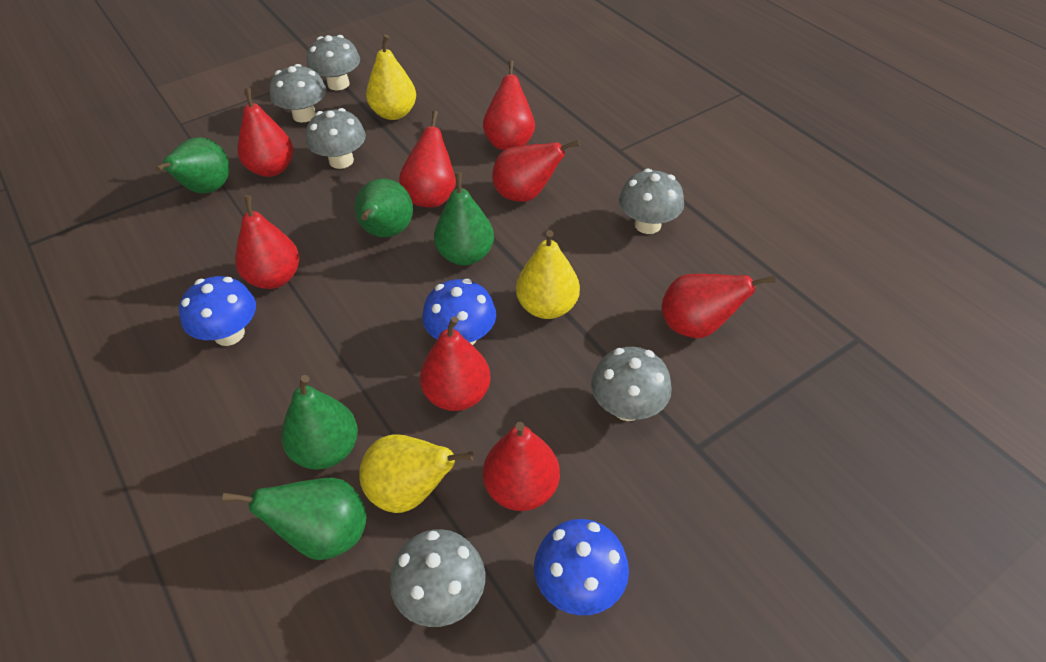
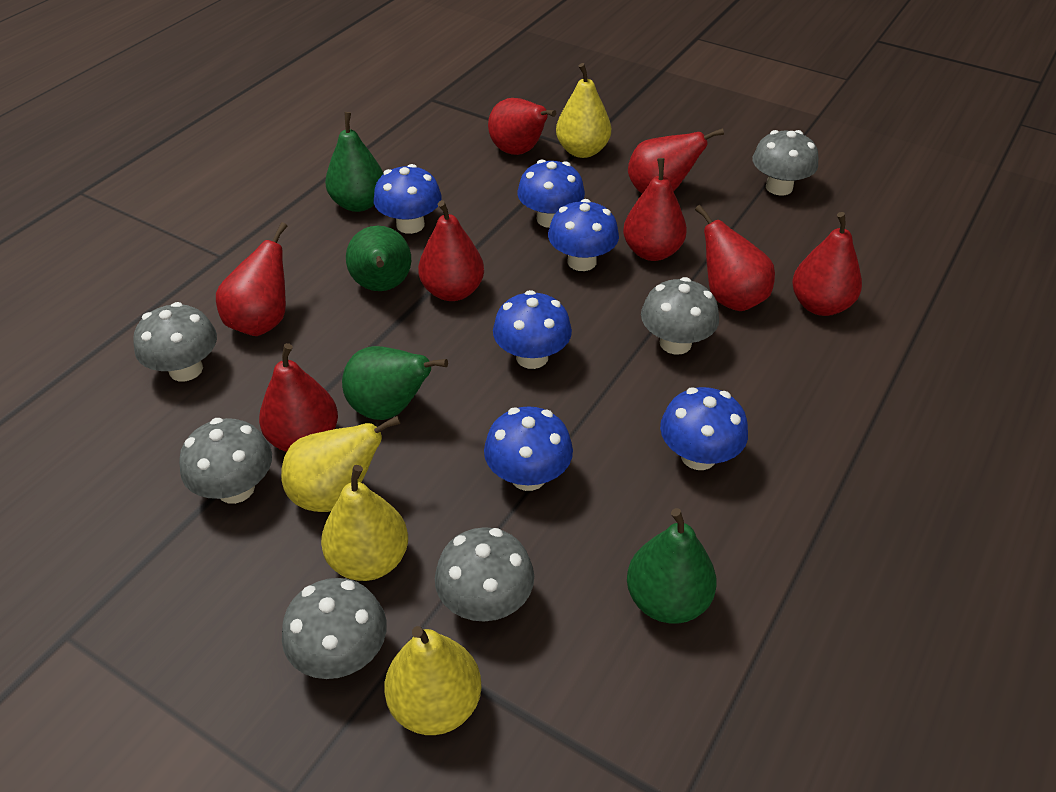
blue mushroom: 3 -> 6
green pear: 5 -> 4
yellow pear: 3 -> 4

